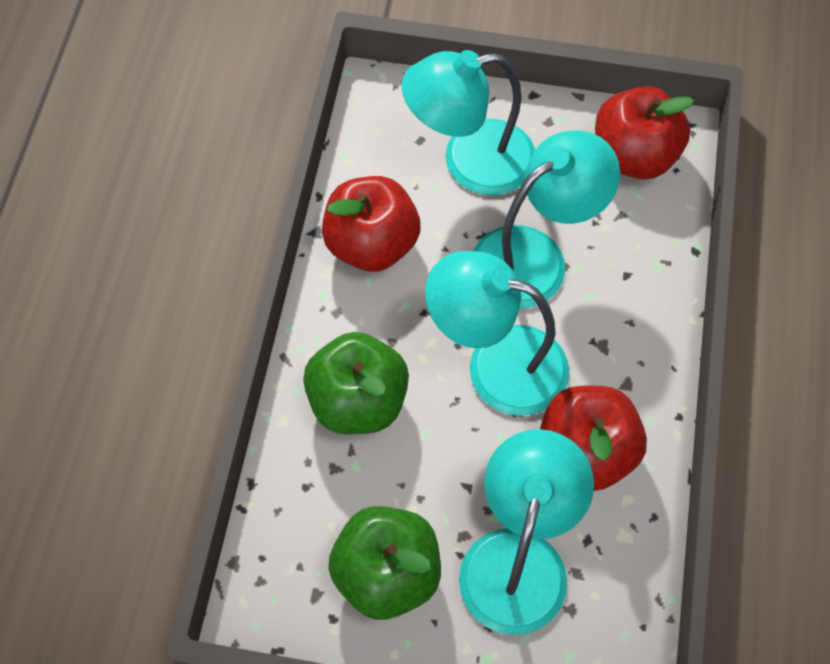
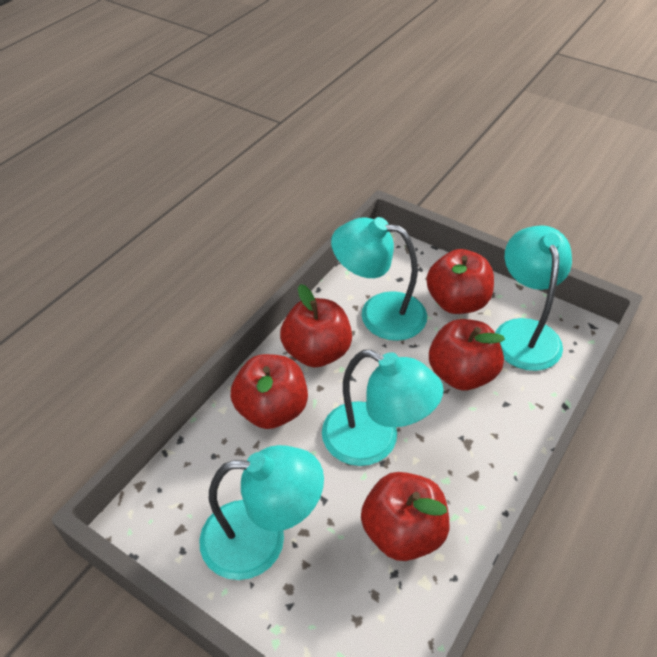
green apple: 2 -> 0
red apple: 3 -> 5

